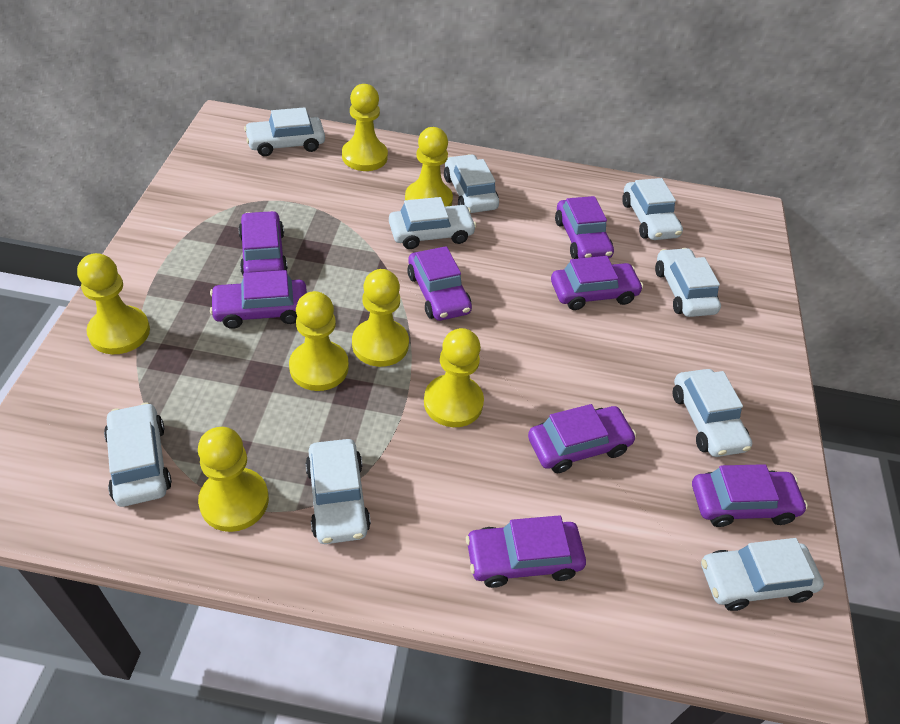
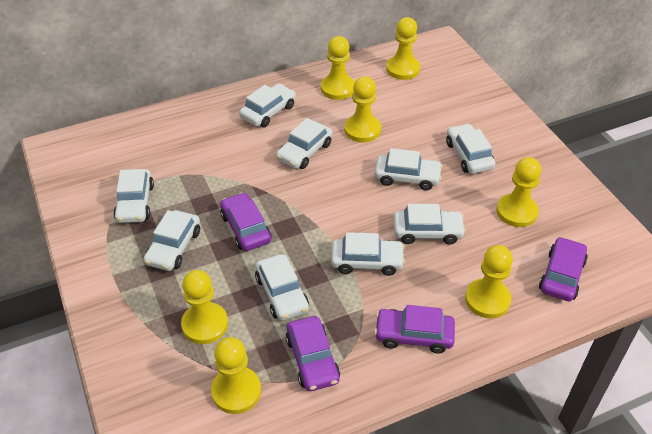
purple car: 8 -> 4

